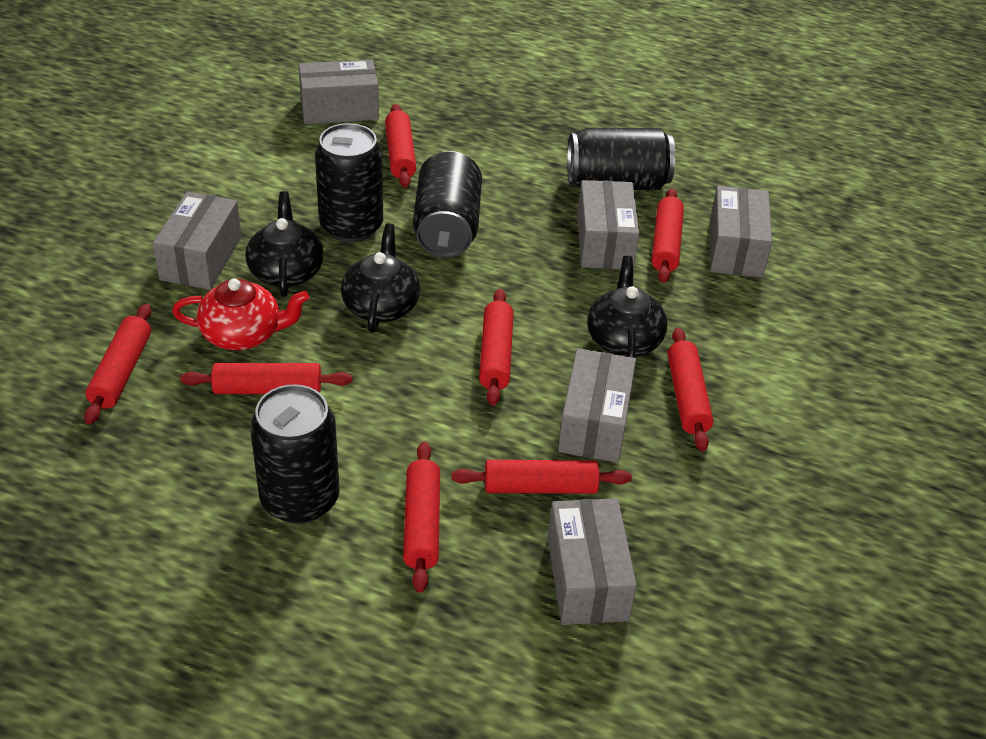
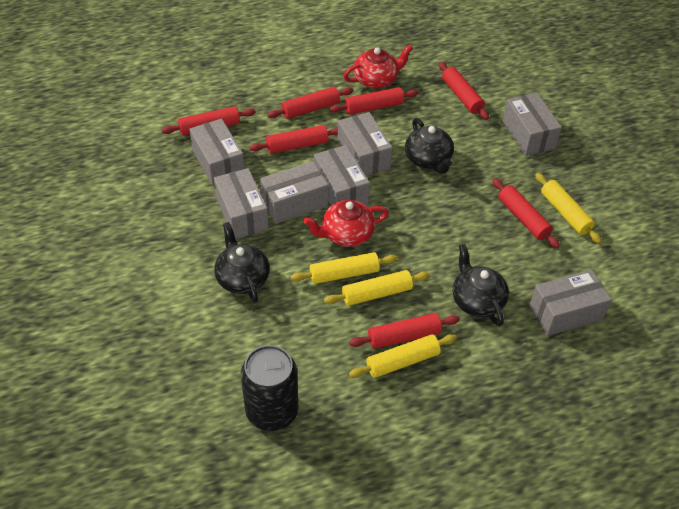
black can: 4 -> 1
grey box: 6 -> 7
red rolling pin: 8 -> 7
red teapot: 1 -> 2
yellow rolling pin: 0 -> 4

